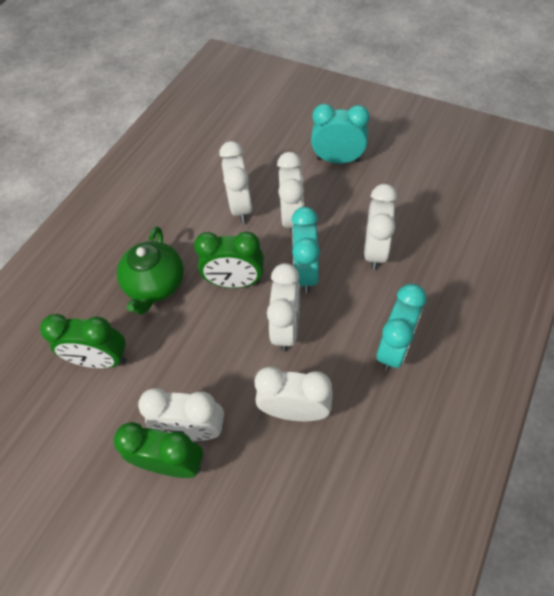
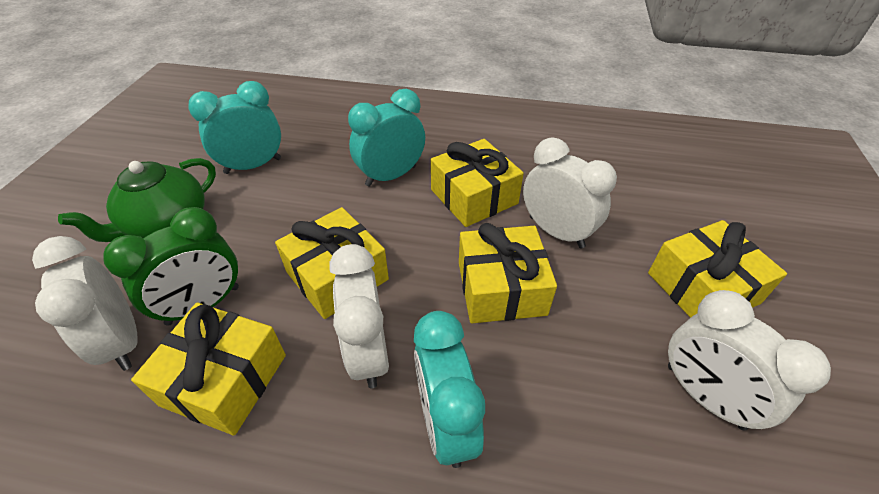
green clock: 3 -> 1
white clock: 6 -> 4
yellow gift: 0 -> 5

